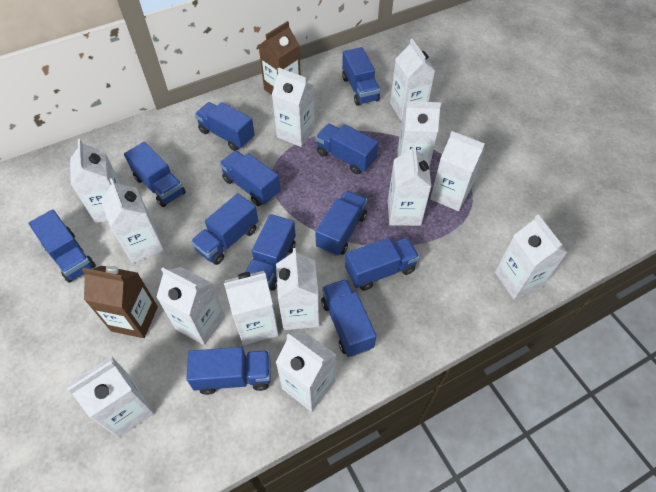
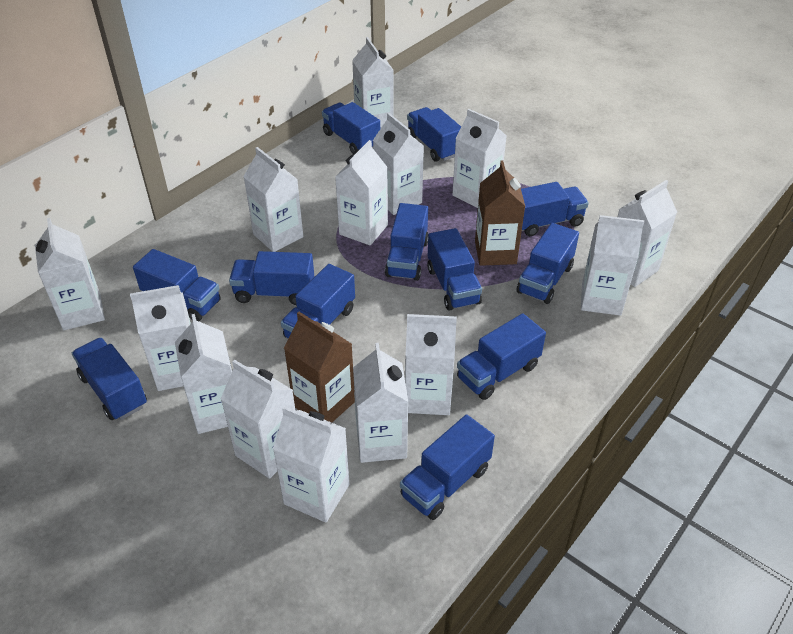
white carton: 13 -> 14

